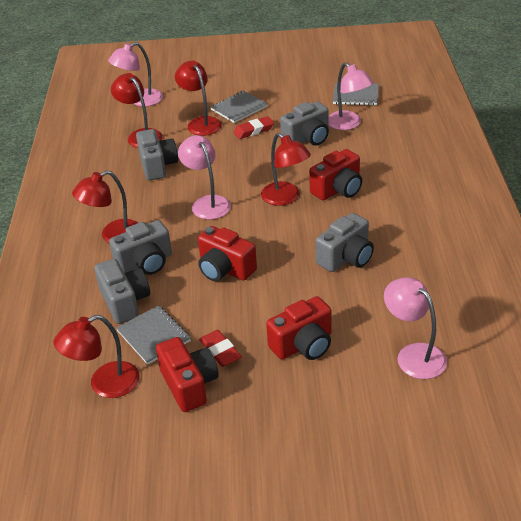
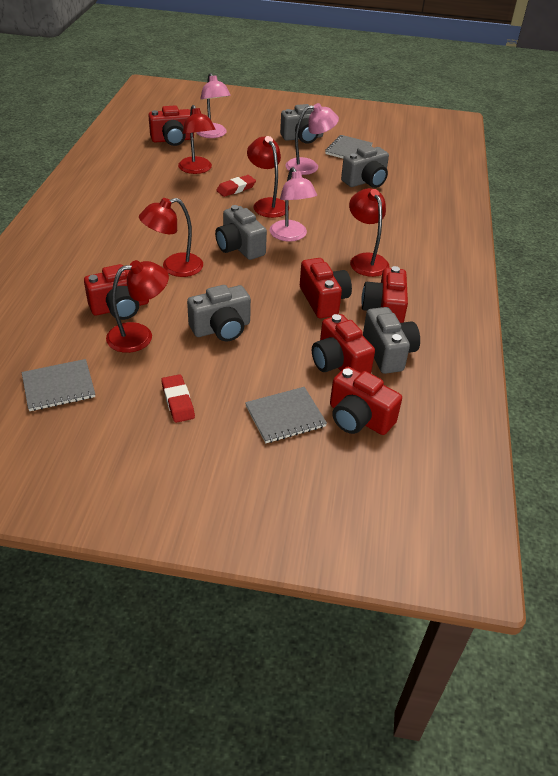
pink lamp: 4 -> 3
red camera: 4 -> 6

